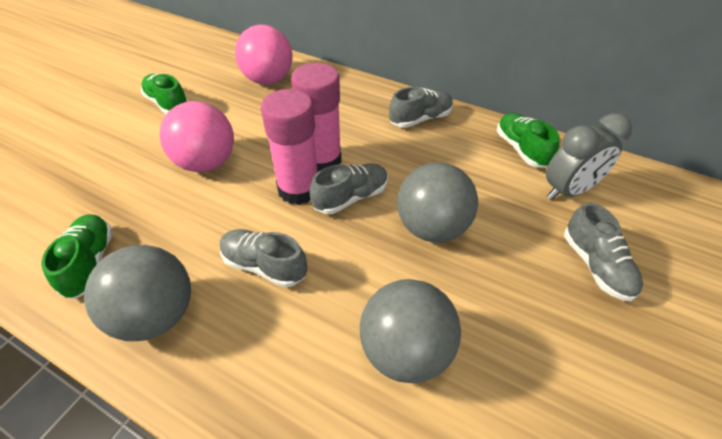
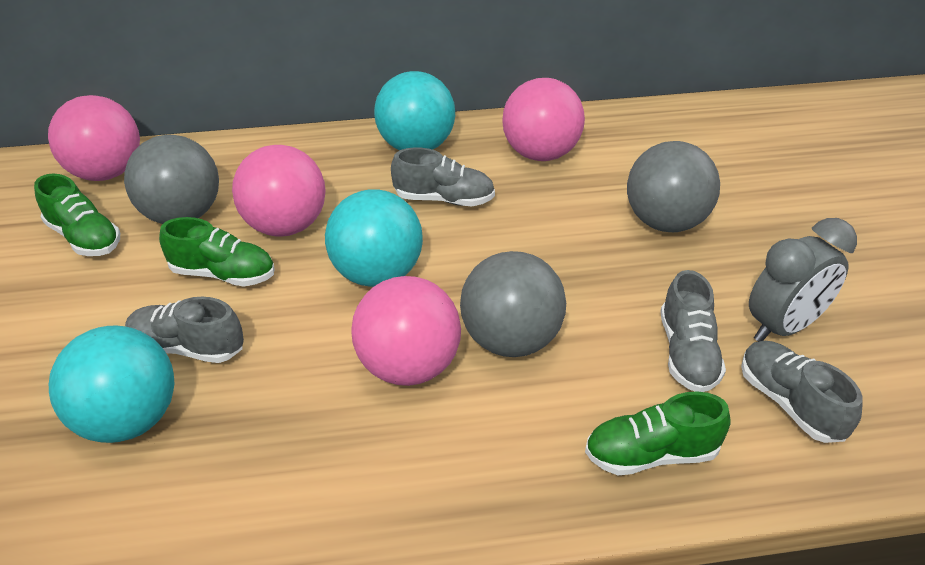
pink ball: 2 -> 4
pink glue stick: 2 -> 0
turquoise ball: 0 -> 3

